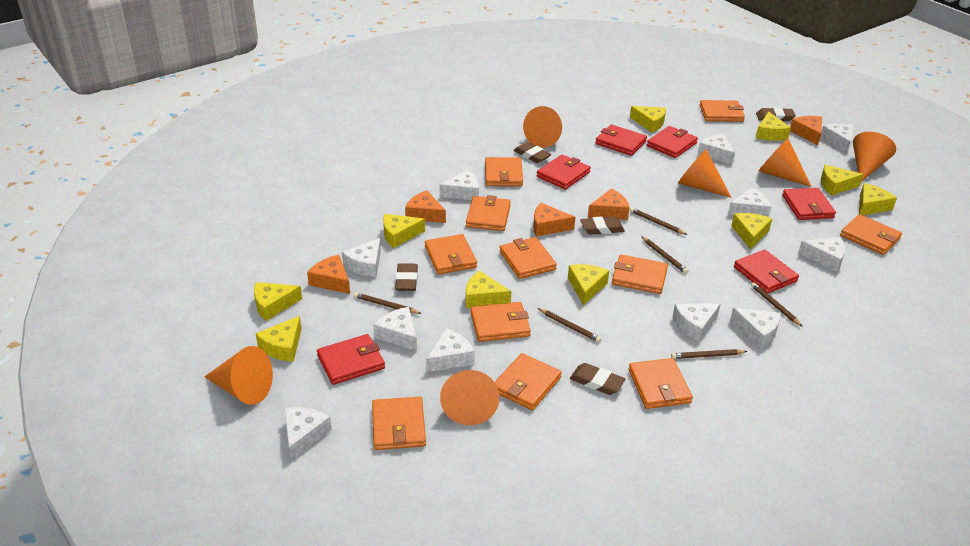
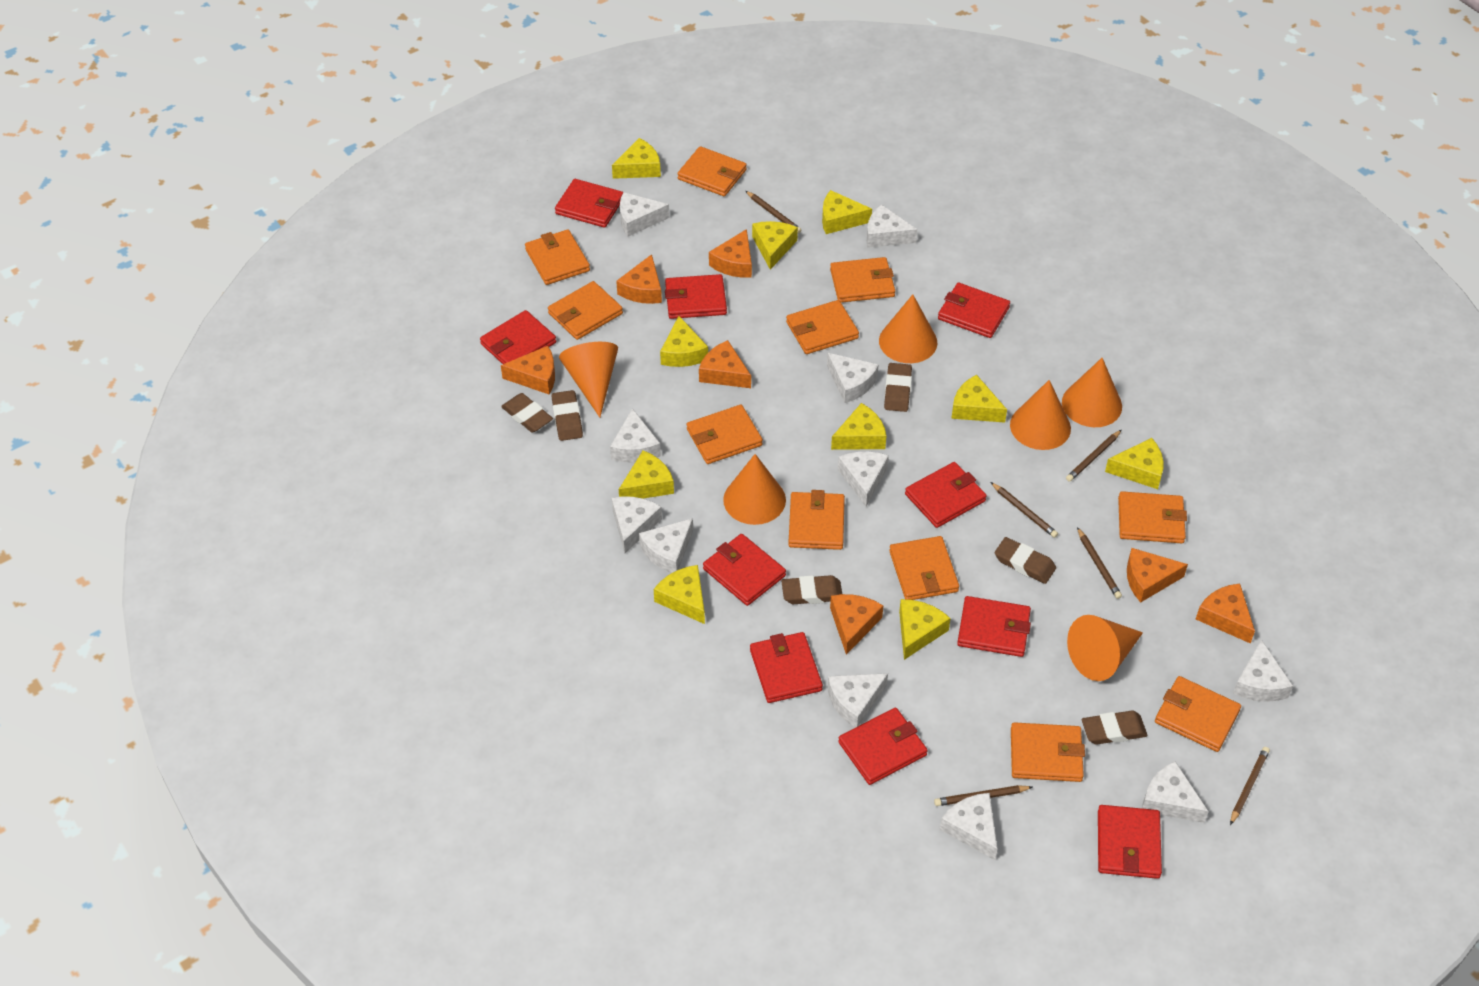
brown eraser: 5 -> 6
orange cheese: 5 -> 7
red wallet: 6 -> 10

